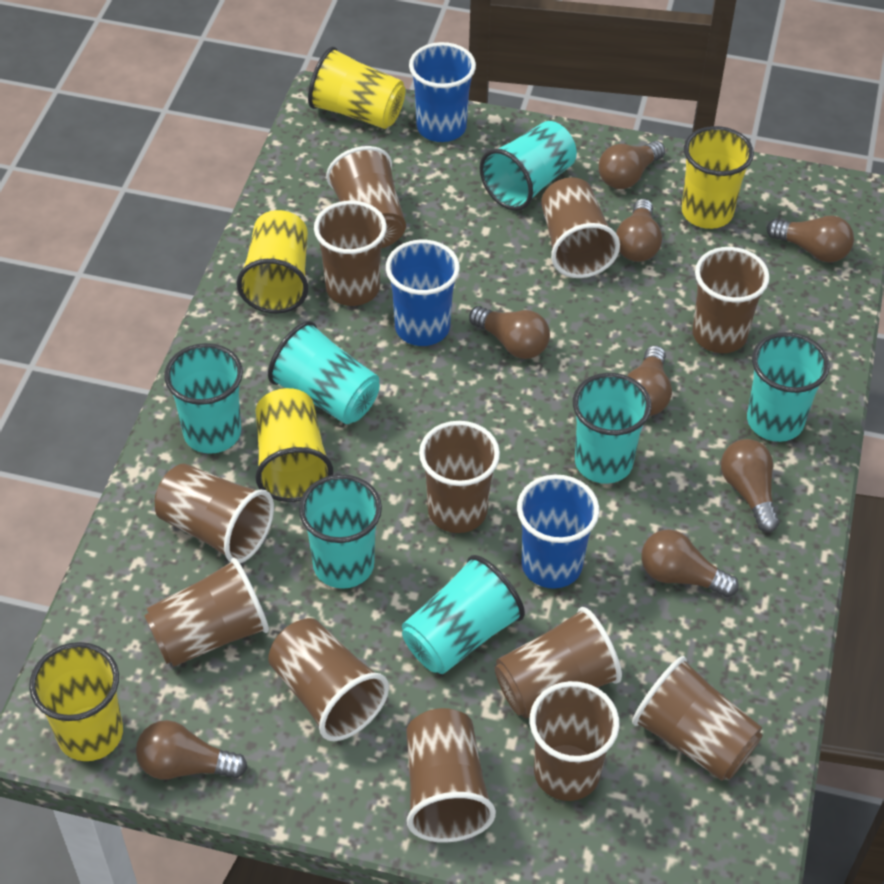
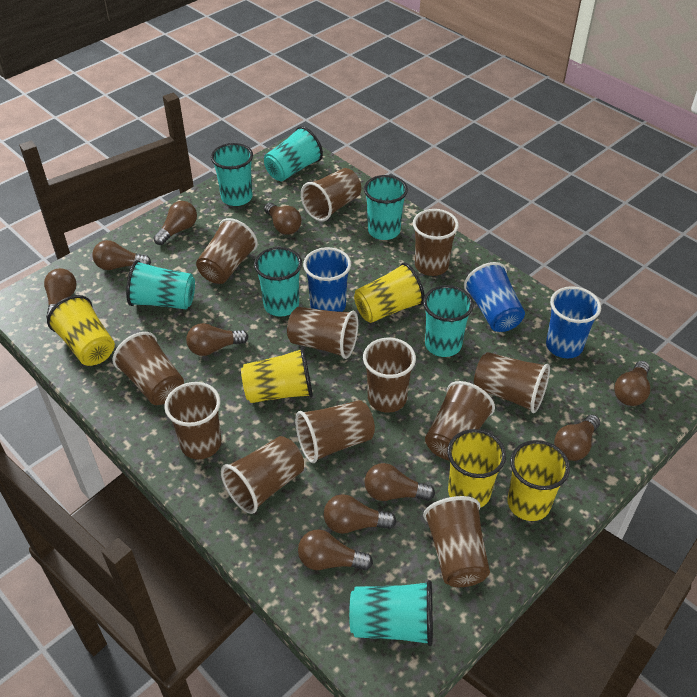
brown light bulb: 8 -> 10

